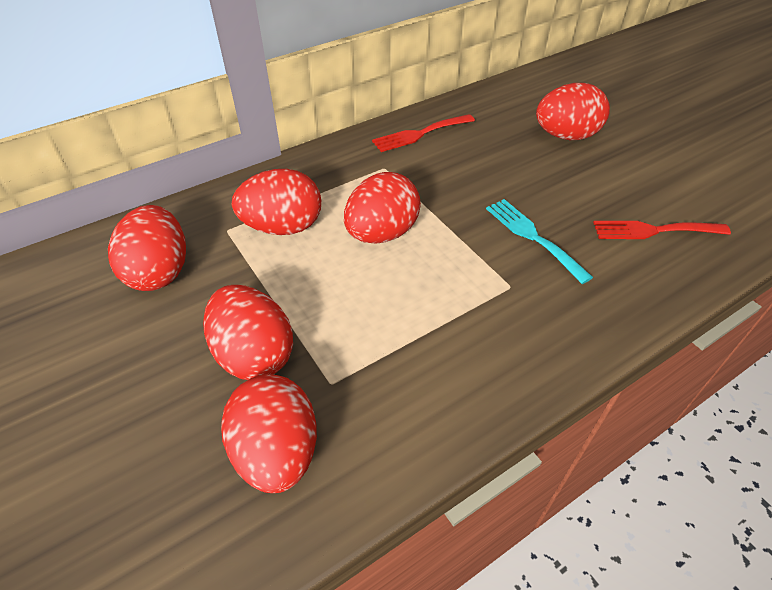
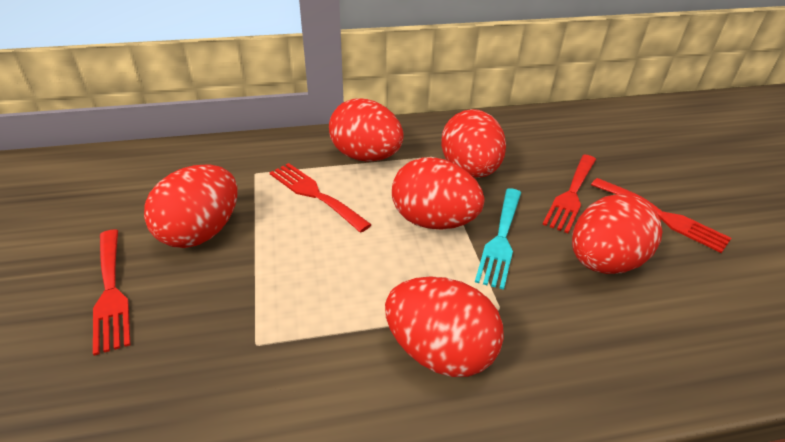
red fork: 2 -> 4

